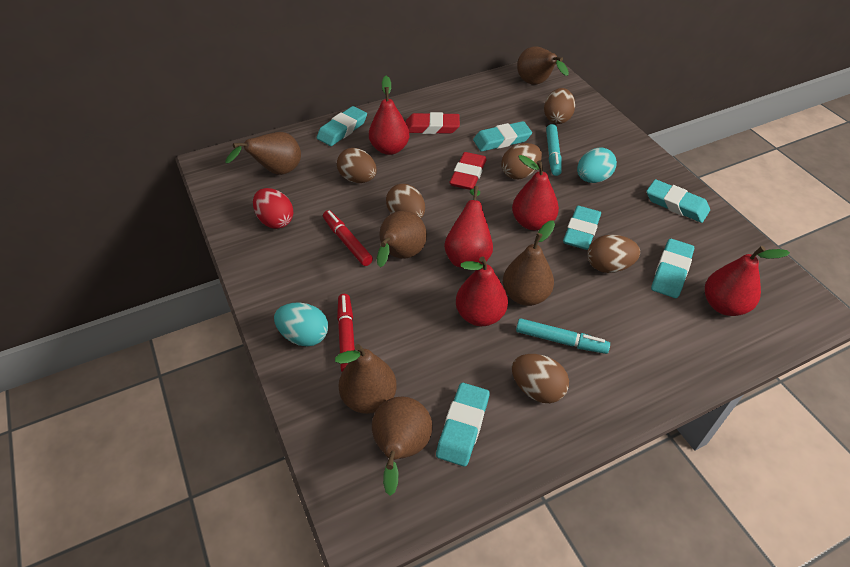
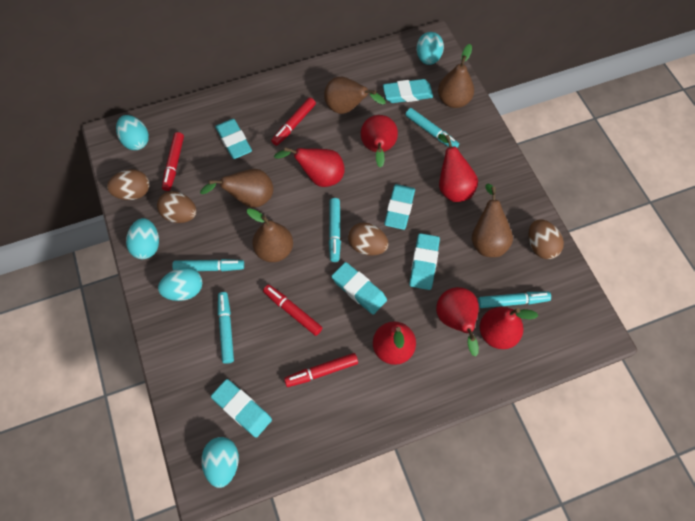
brown egg: 6 -> 4
brown pear: 6 -> 5
red egg: 1 -> 0
red eraser: 2 -> 0
red marker: 2 -> 4
red pear: 5 -> 6
turquoise egg: 2 -> 5
turquoise marker: 2 -> 5

